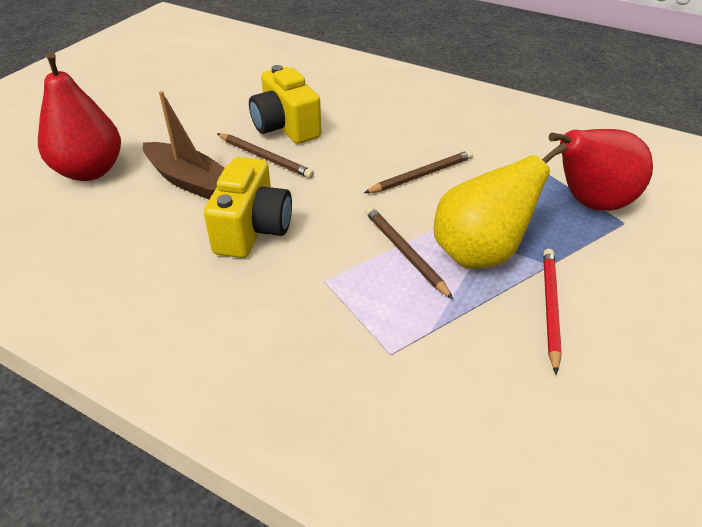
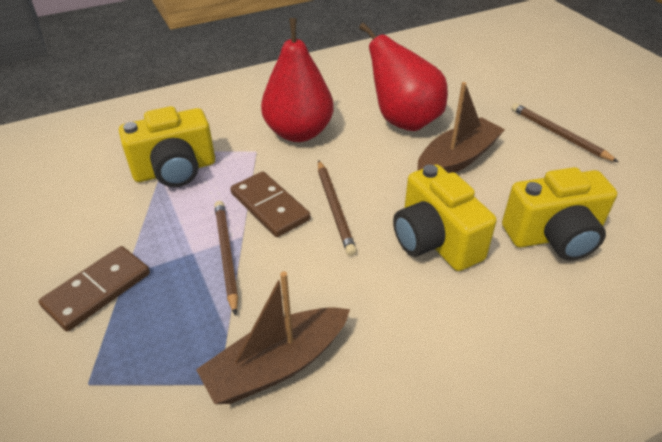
brown boat: 1 -> 2
brown domino: 0 -> 2
red pencil: 1 -> 0
yellow camera: 2 -> 3
yellow pear: 1 -> 0

